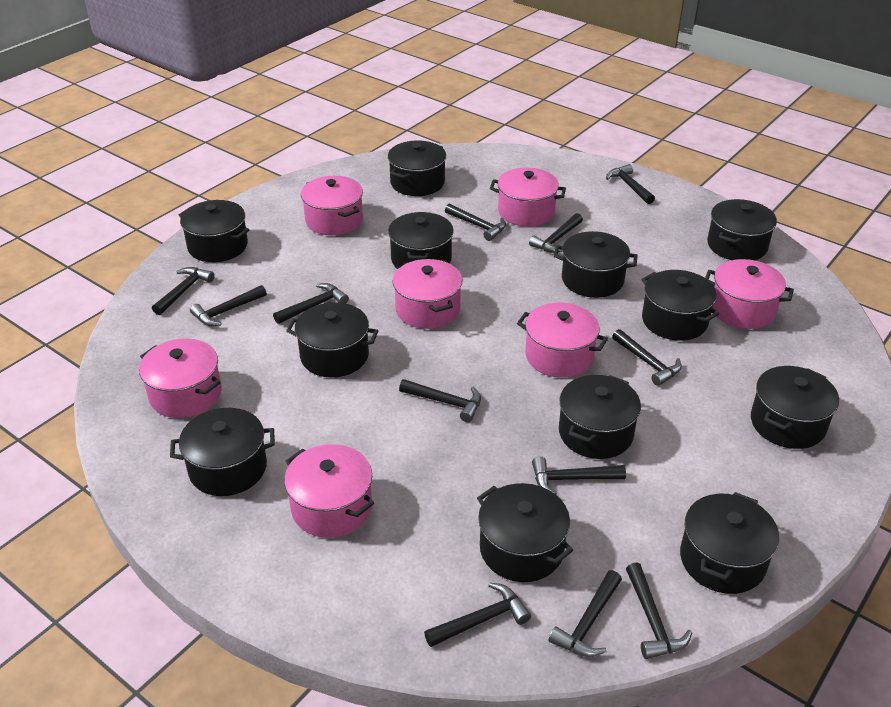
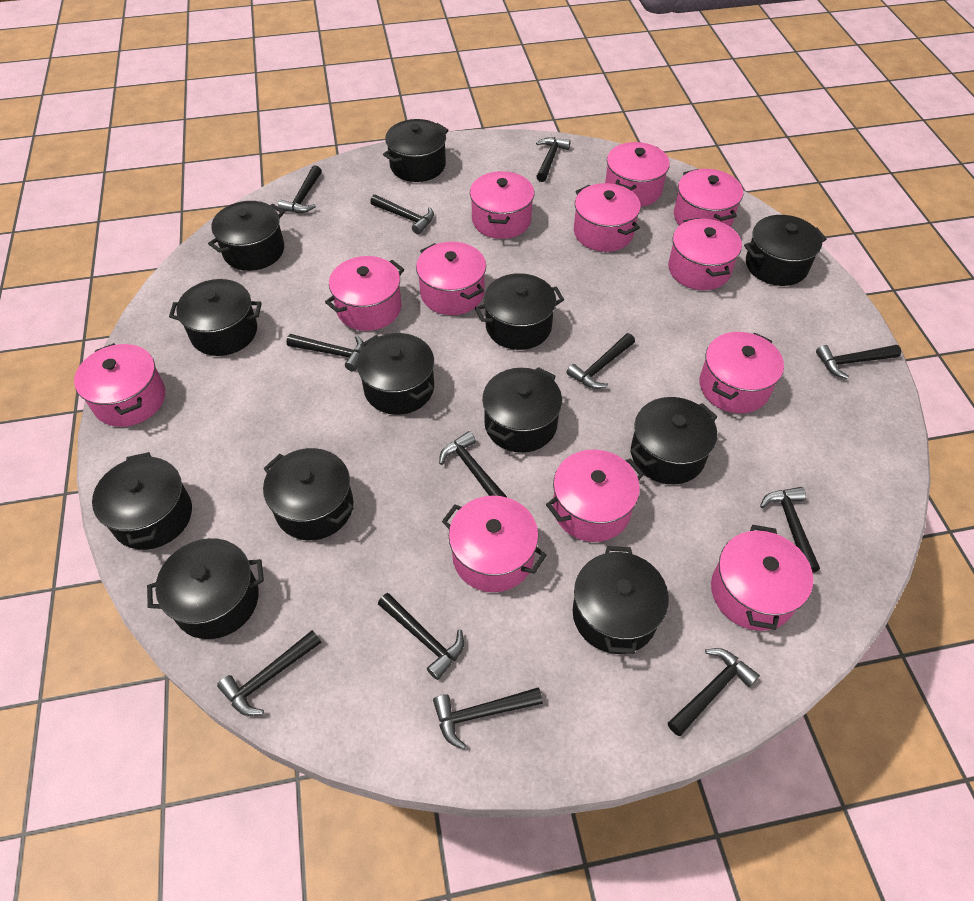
pink pot: 7 -> 12

